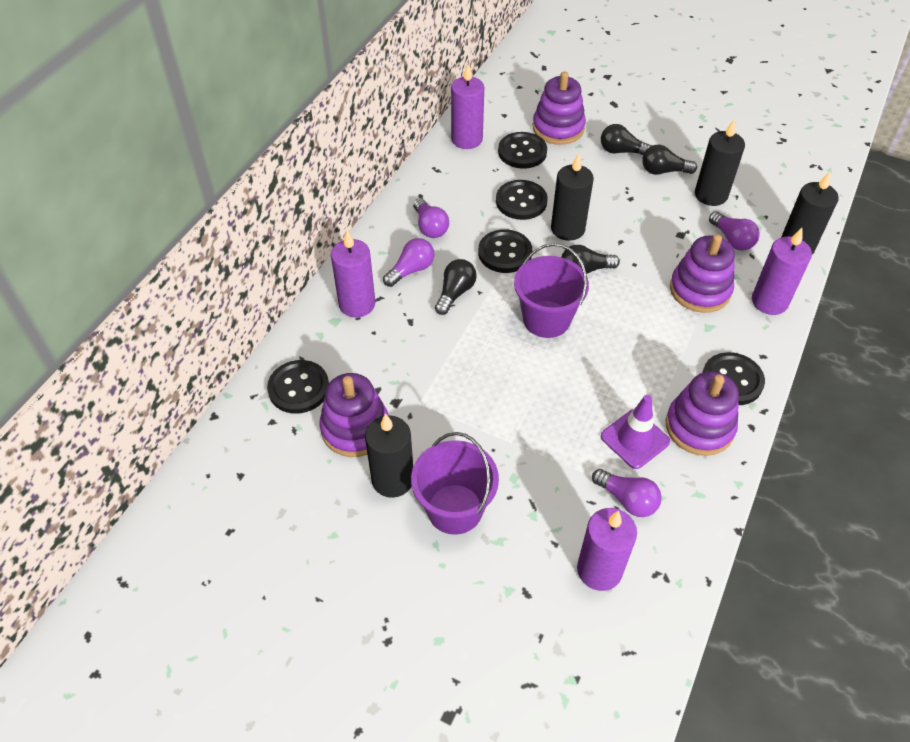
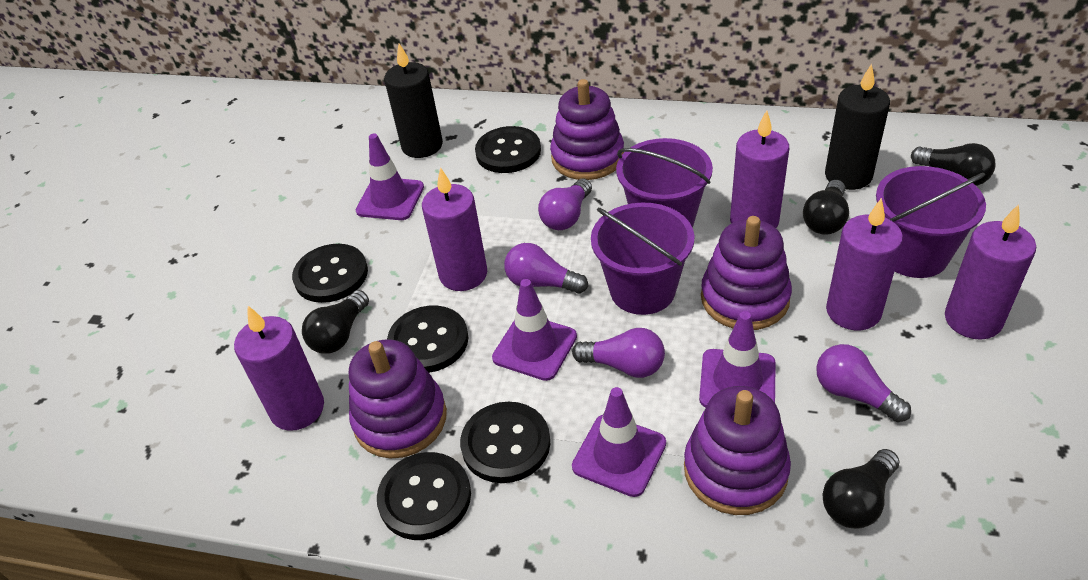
black candle: 4 -> 2
purple bucket: 2 -> 3
purple candle: 4 -> 5
purple traffic cone: 1 -> 4

